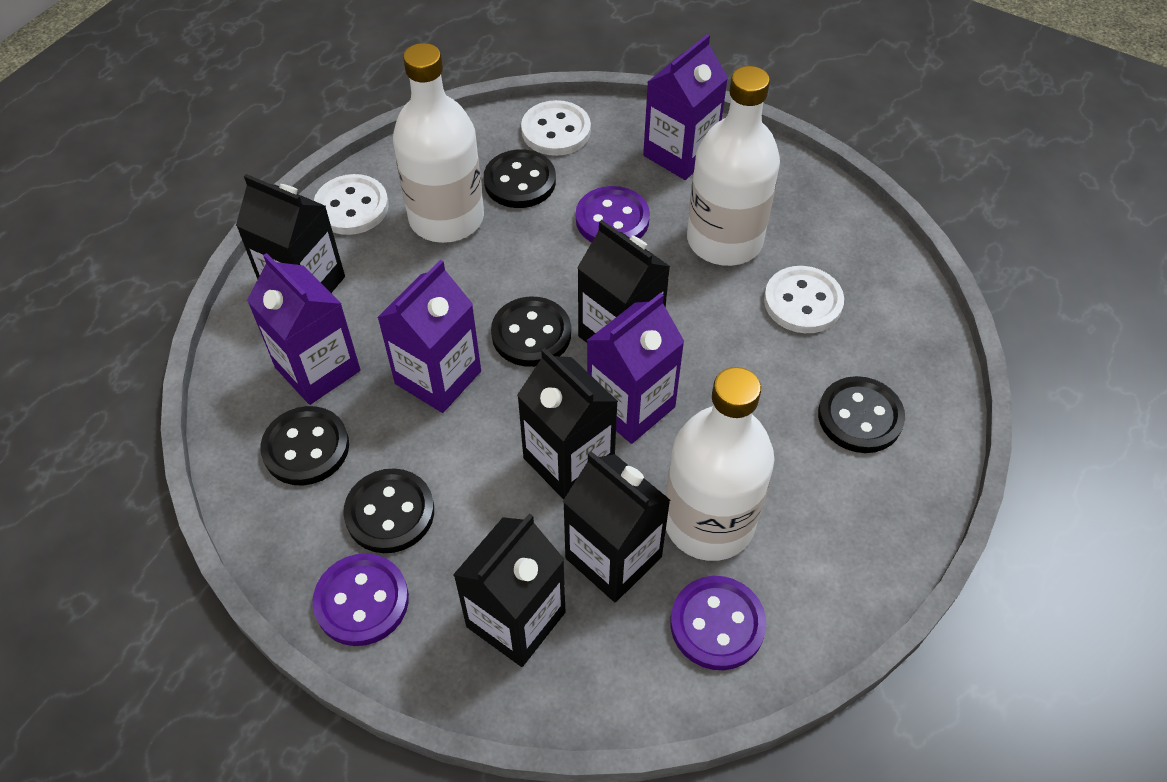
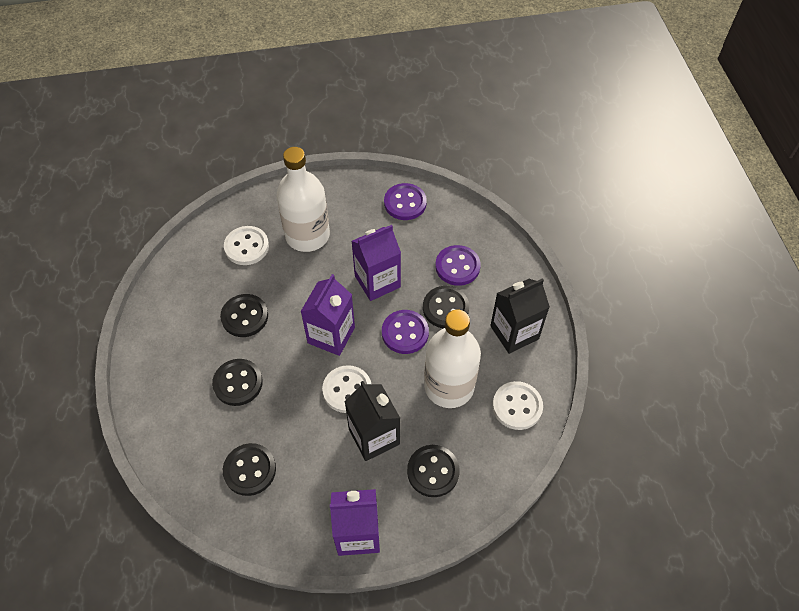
black carton: 5 -> 2
purple carton: 4 -> 3
white bottle: 3 -> 2

